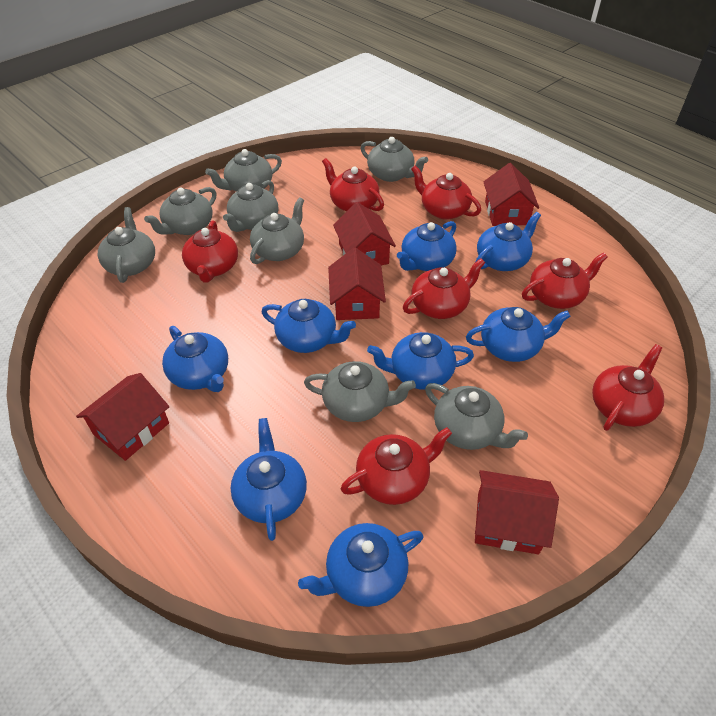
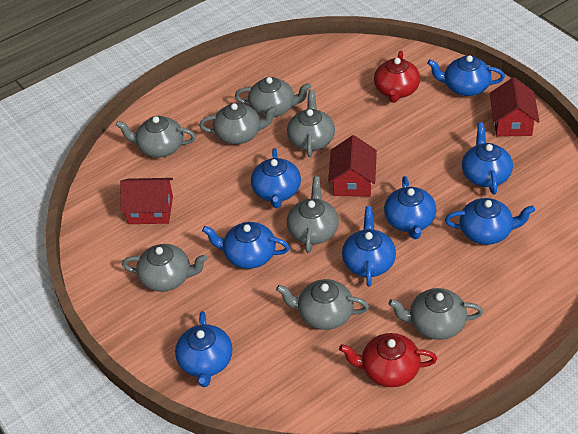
red house: 5 -> 3
red teapot: 7 -> 2

